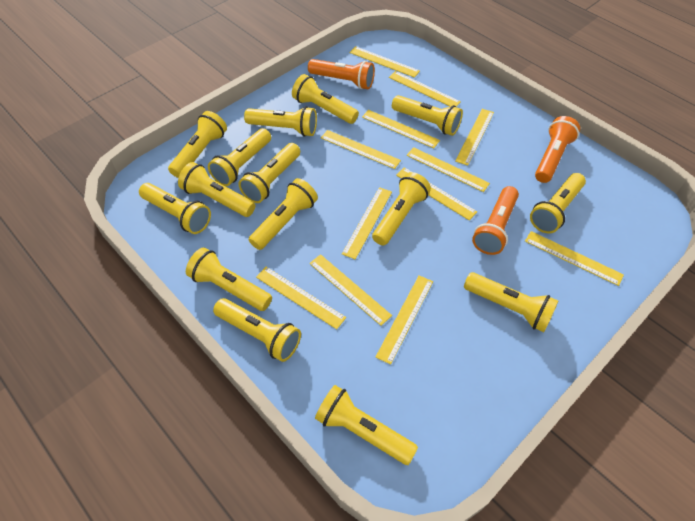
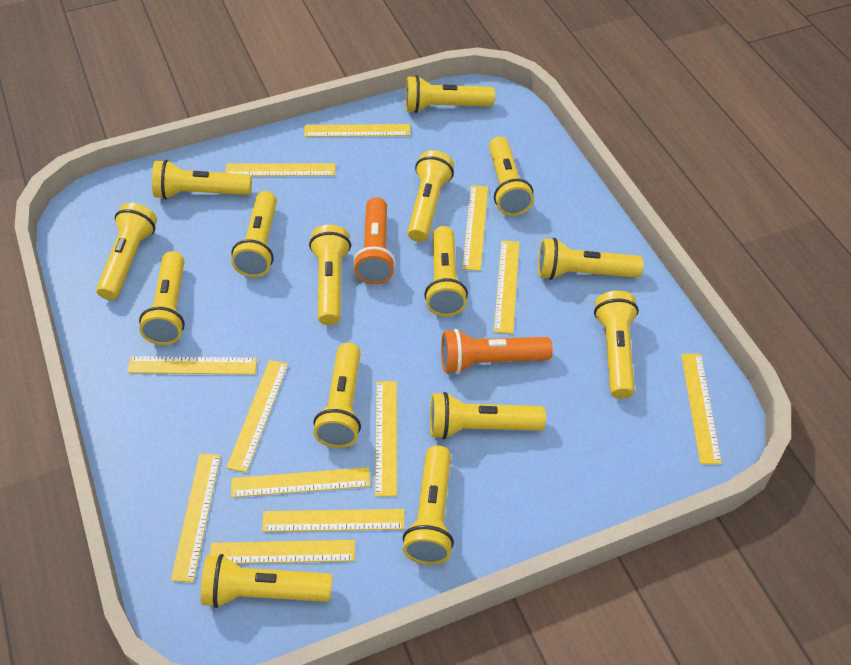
orange flashlight: 3 -> 2

